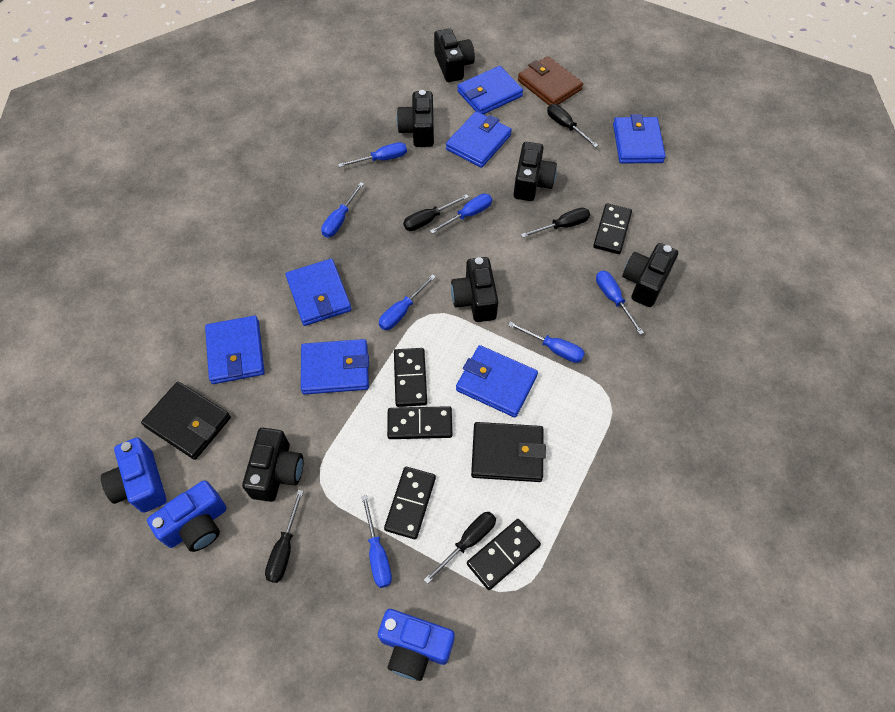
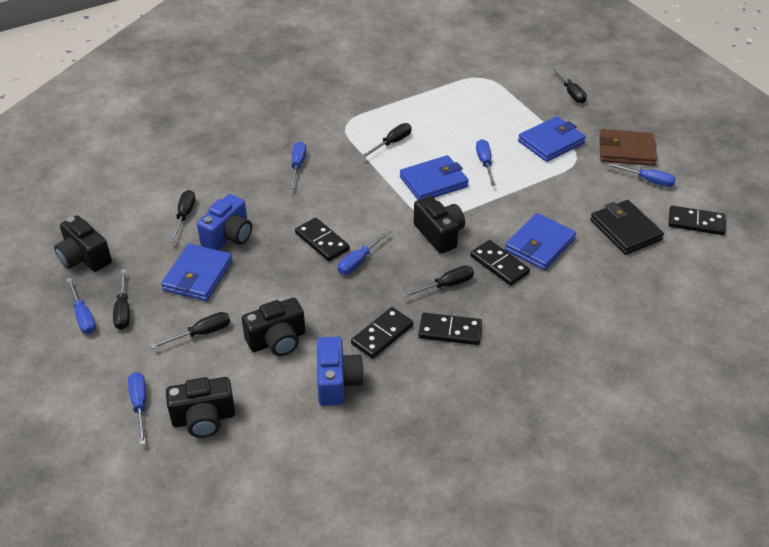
black camera: 6 -> 4
black screwdriver: 5 -> 6
black wallet: 2 -> 1
blue camera: 3 -> 2
blue screwdriver: 7 -> 6
blue wallet: 7 -> 4

